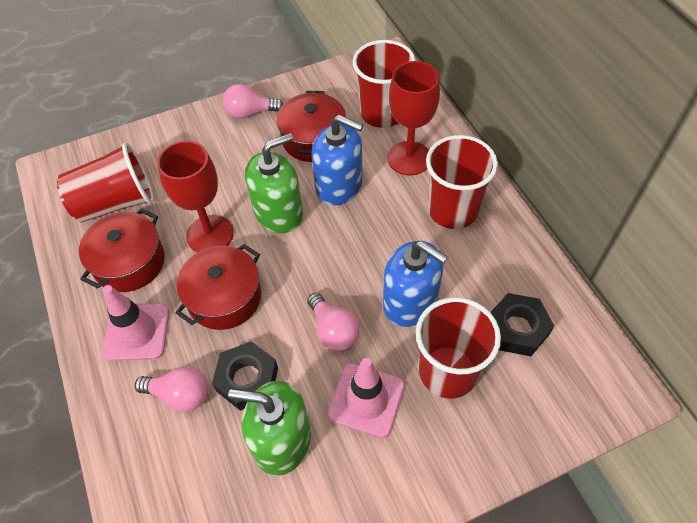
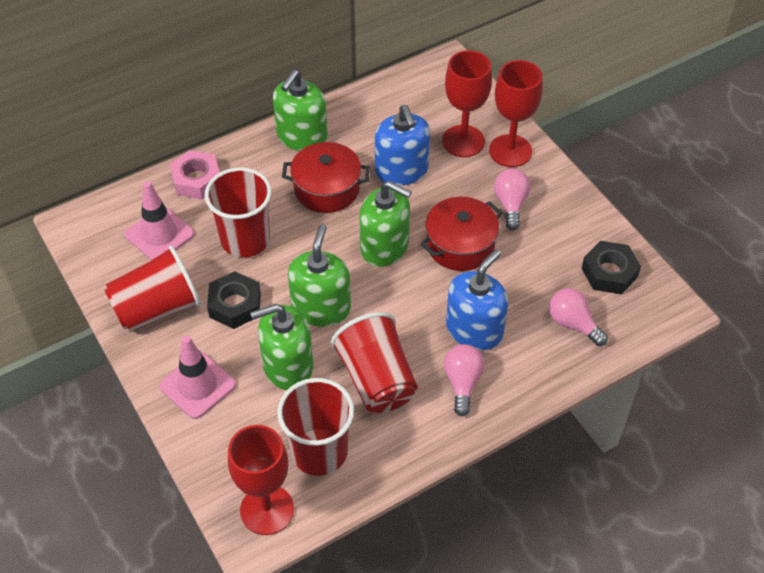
green soap dispenser: 2 -> 4
pink nut: 0 -> 1
red goblet: 2 -> 3
red pot: 3 -> 2

